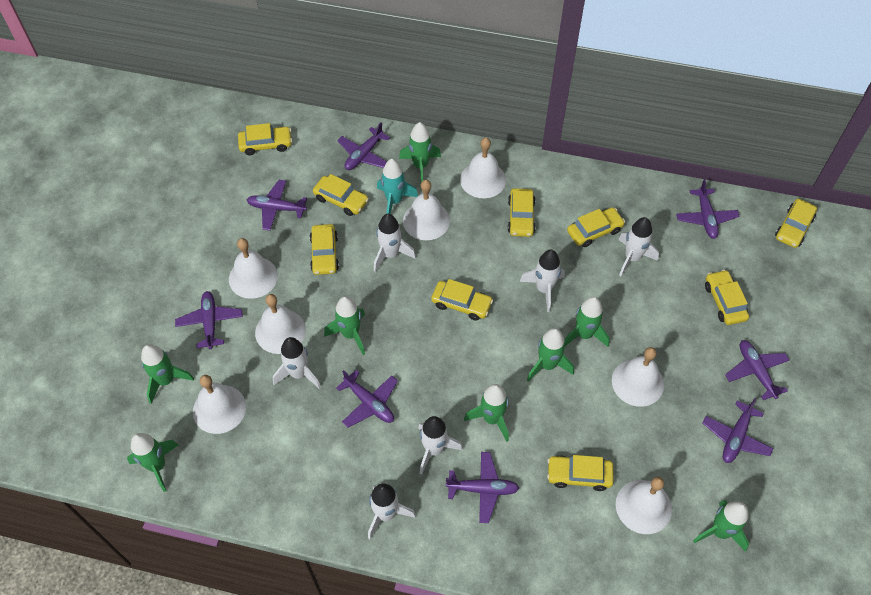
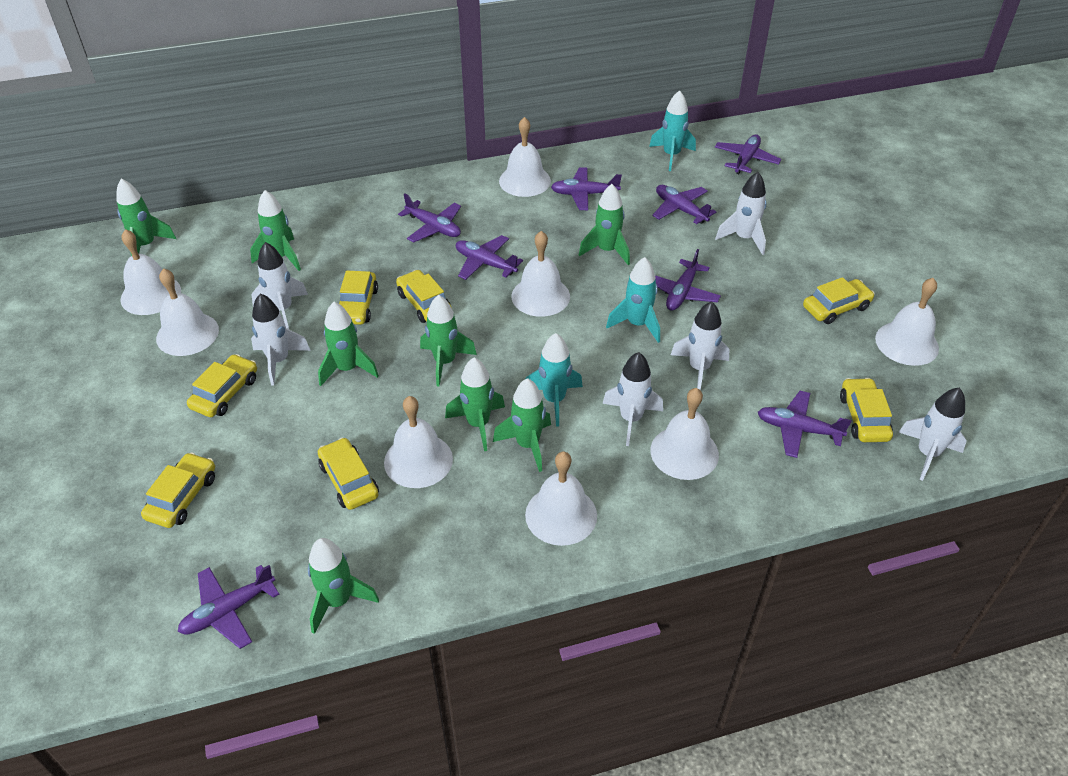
turquoise rocket: 1 -> 3
white bell: 7 -> 8
yellow car: 9 -> 7

